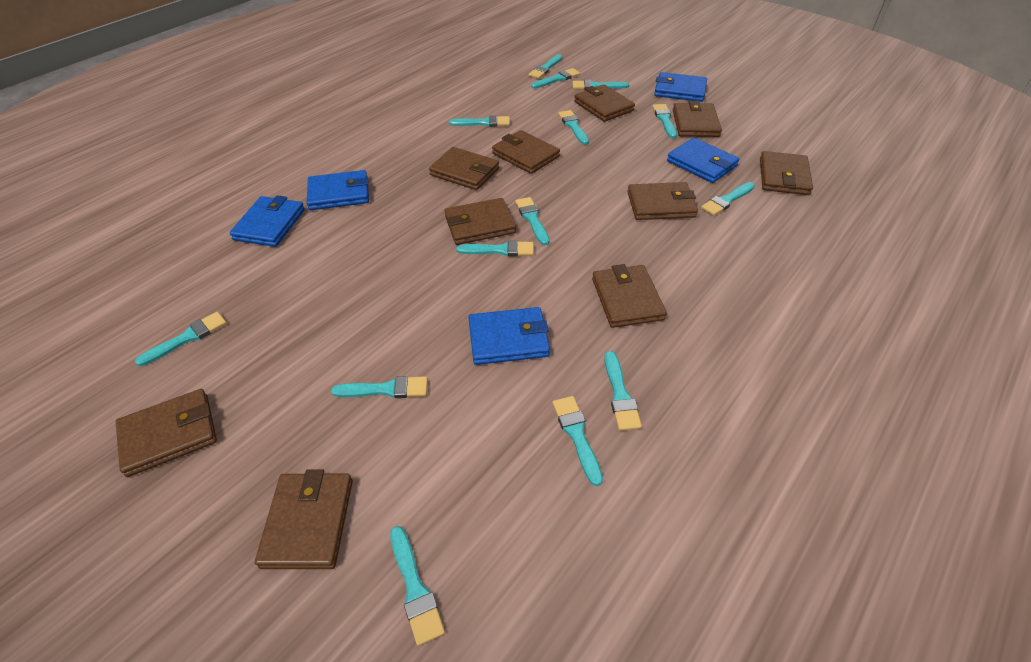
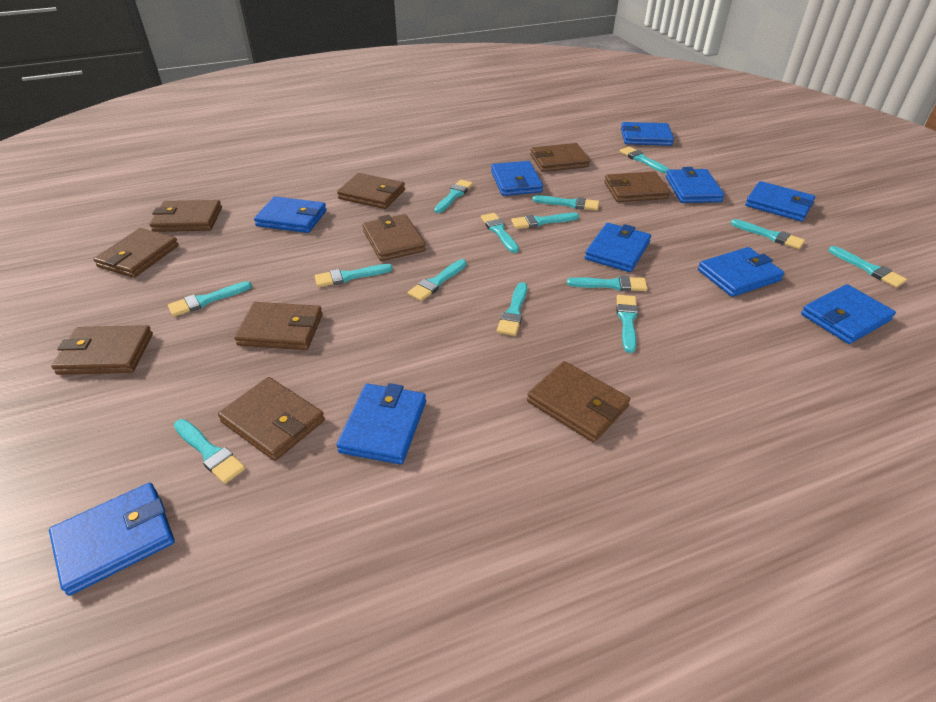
blue wallet: 5 -> 10

